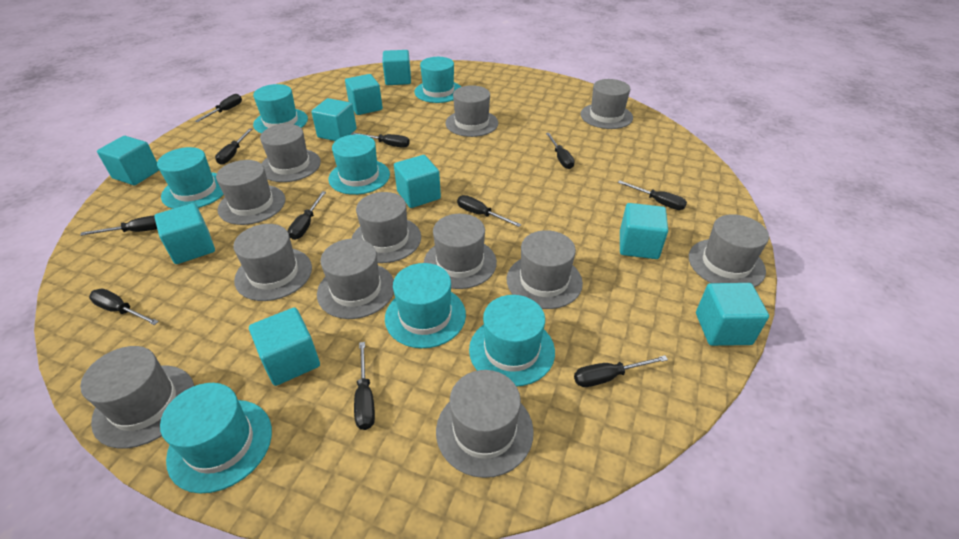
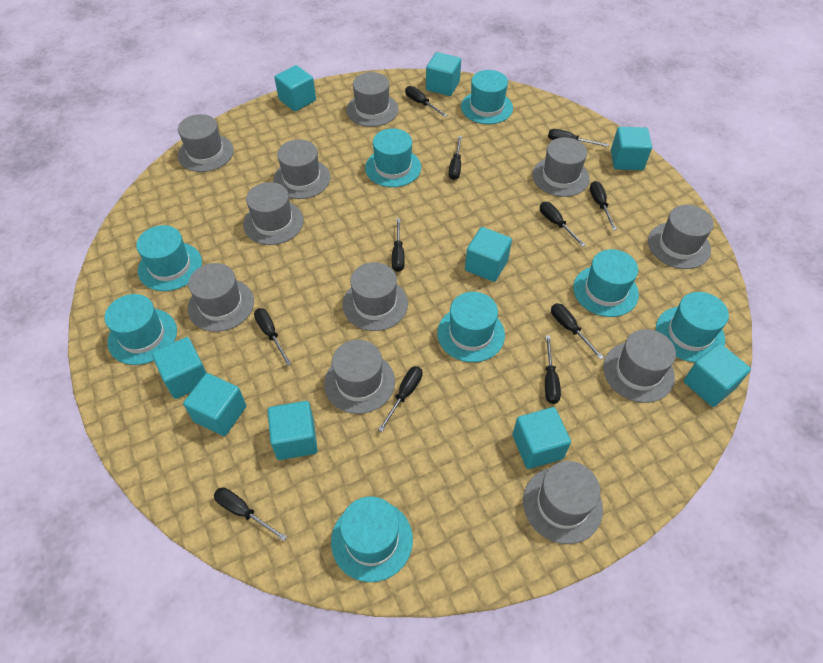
grey hat: 12 -> 11
turquoise hat: 7 -> 8

